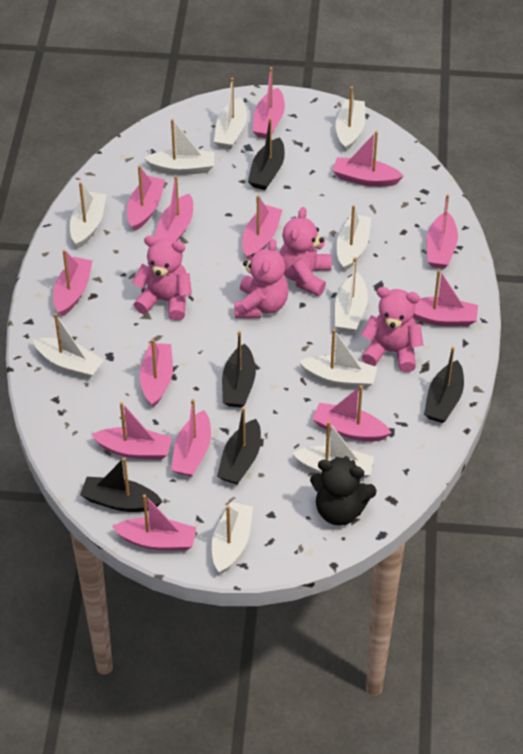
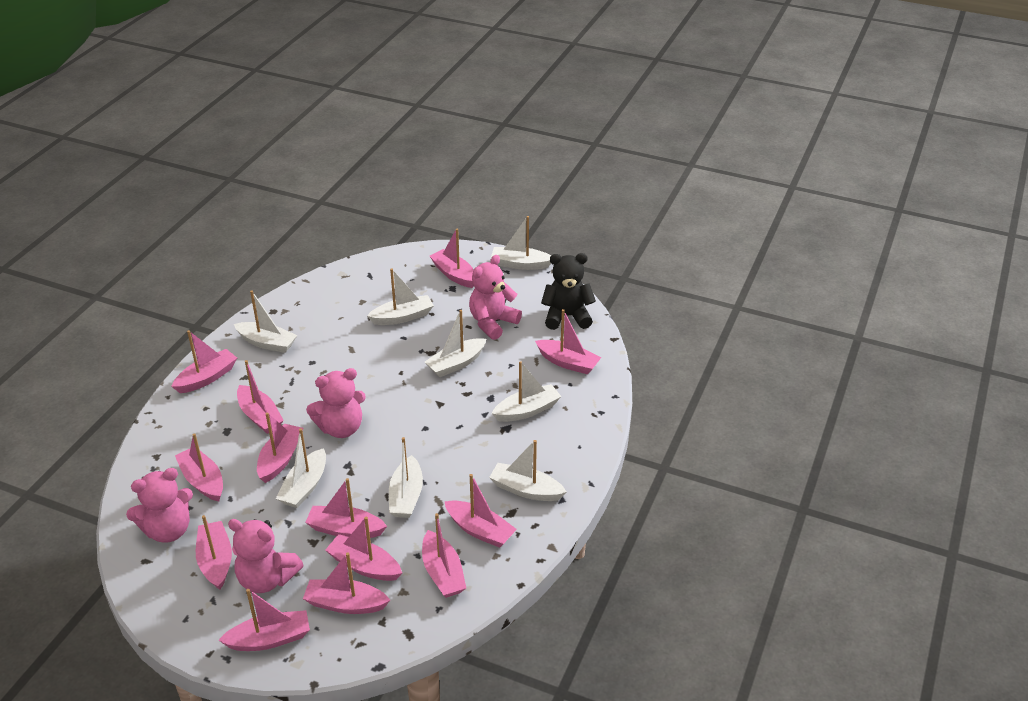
black boat: 5 -> 0
white boat: 10 -> 8

